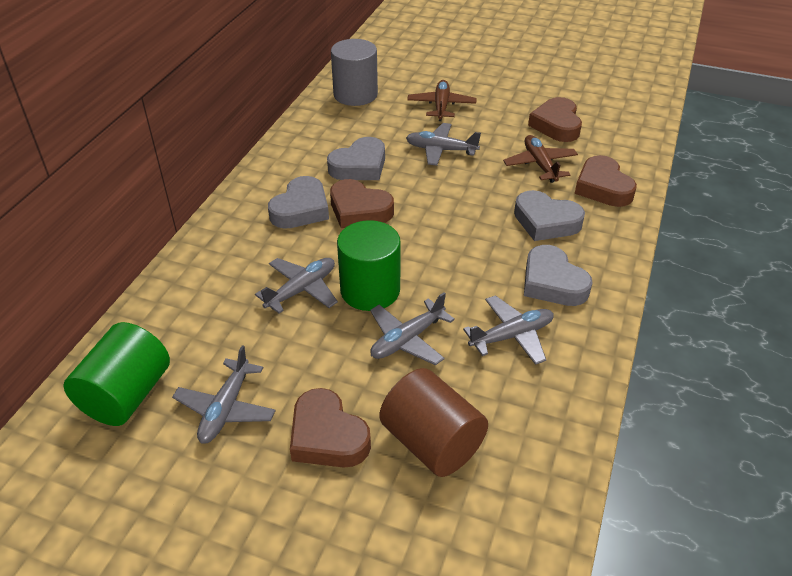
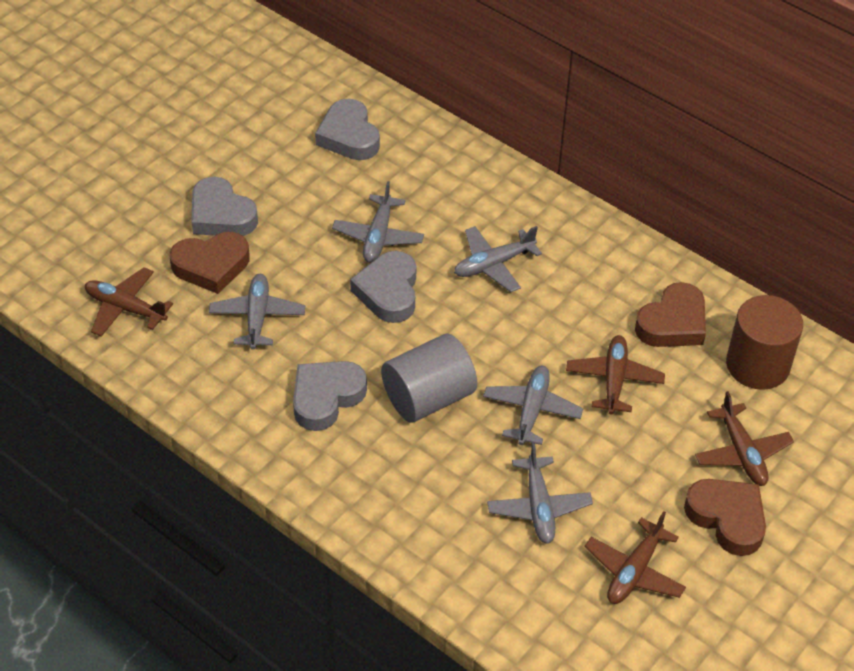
brown heart: 4 -> 3
brown plane: 2 -> 4
green cylinder: 2 -> 0

